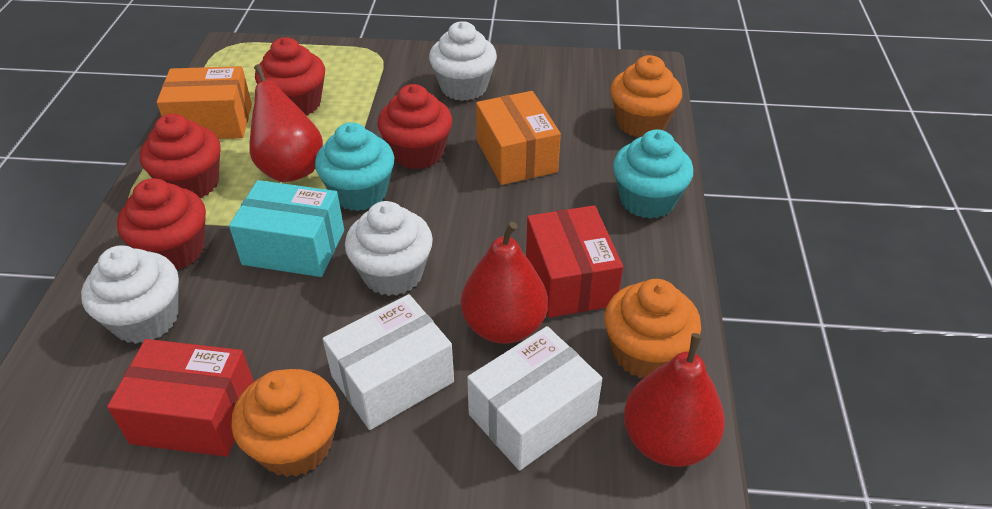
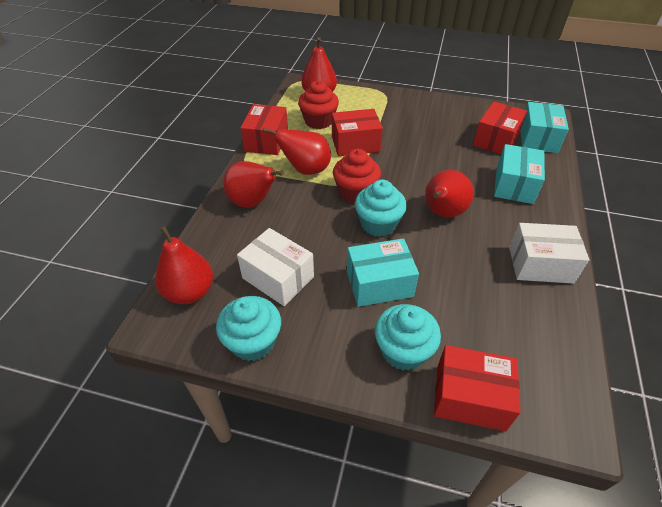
orange box: 2 -> 0
orange cupcake: 3 -> 0
red box: 2 -> 4
red cupcake: 4 -> 2
red pear: 3 -> 5
turquoise box: 1 -> 3
turquoise cupcake: 2 -> 3
white cupcake: 3 -> 0

